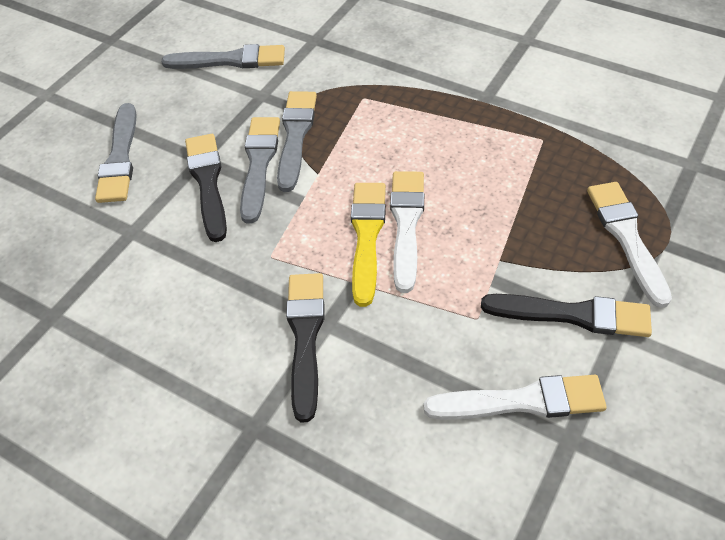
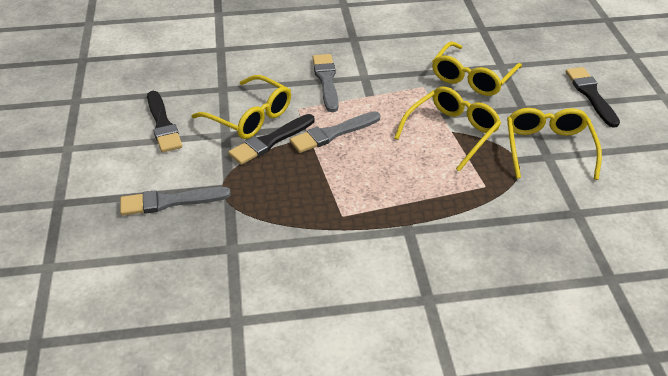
grey brush: 4 -> 3
white brush: 3 -> 0
yellow brush: 1 -> 0
yellow glasses: 0 -> 4

